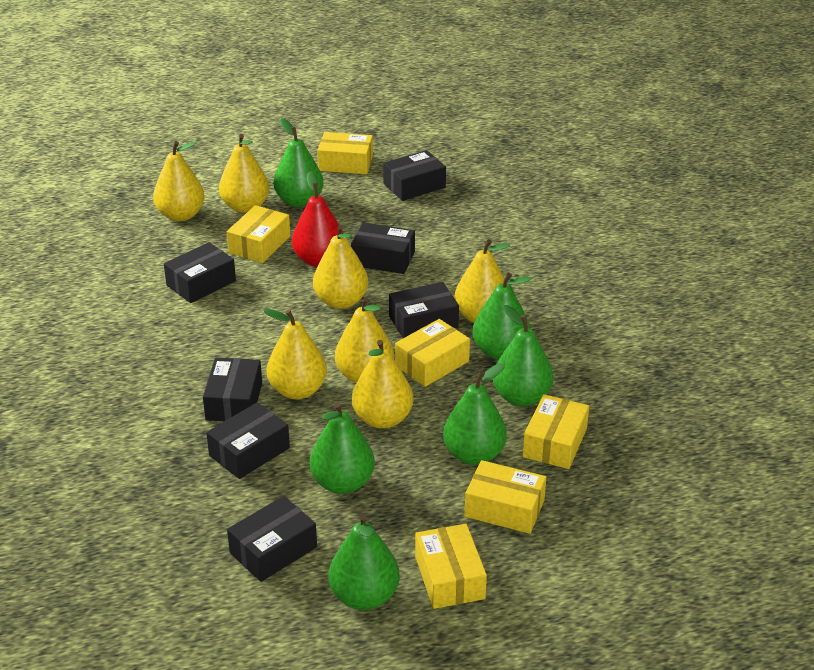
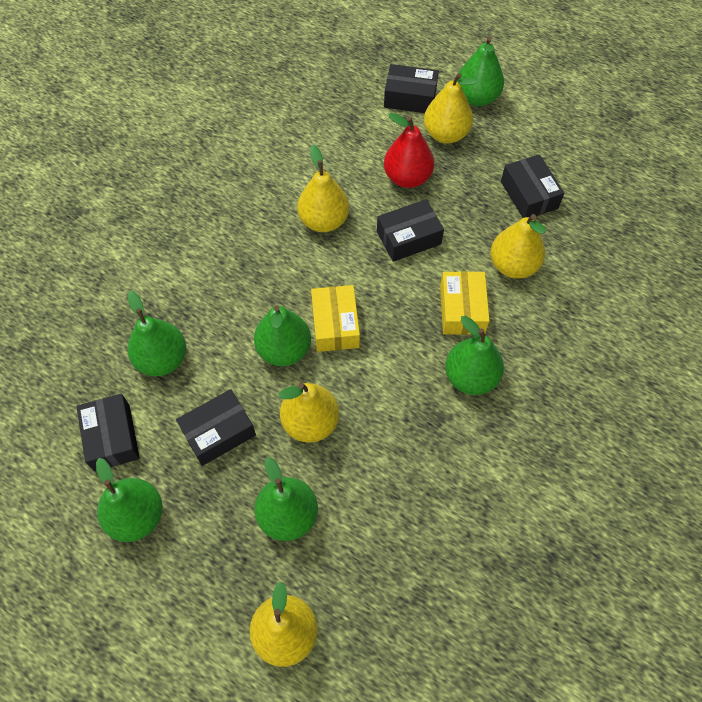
black box: 7 -> 5
yellow box: 6 -> 2
yellow pear: 7 -> 5

